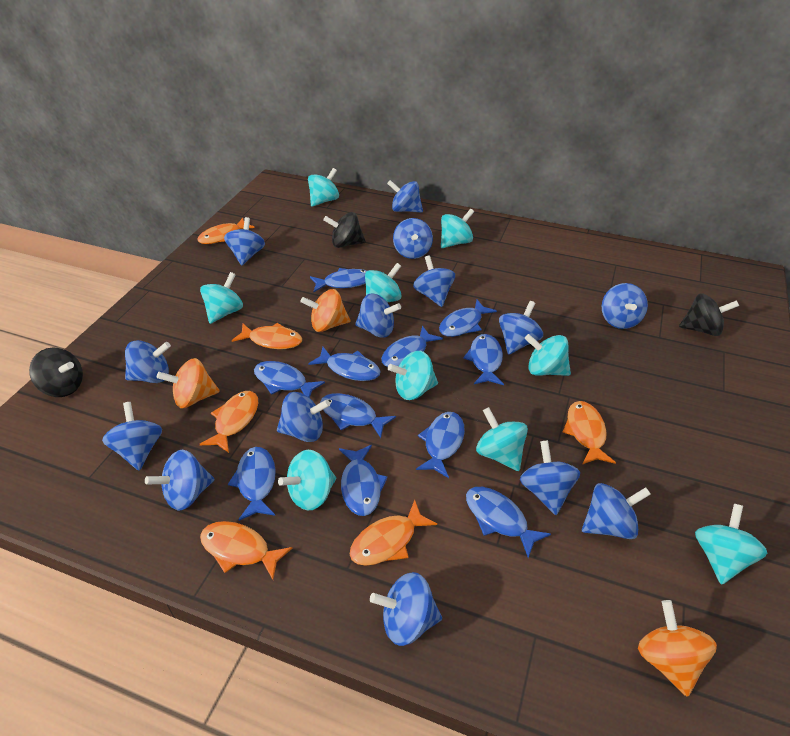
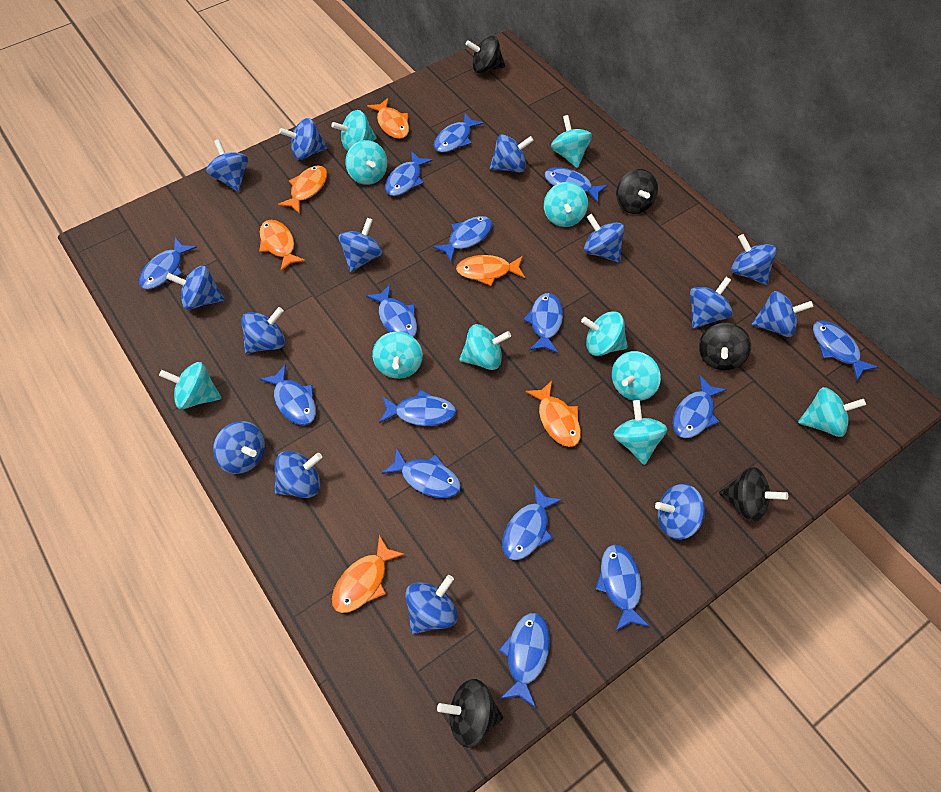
black spinning top: 3 -> 5
blue fish: 11 -> 15
orange spinning top: 3 -> 0
turquoise spinning top: 9 -> 11

